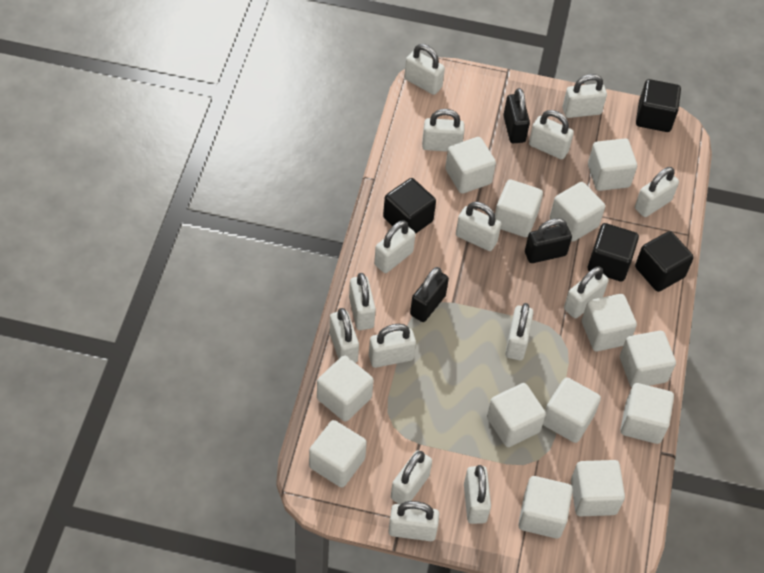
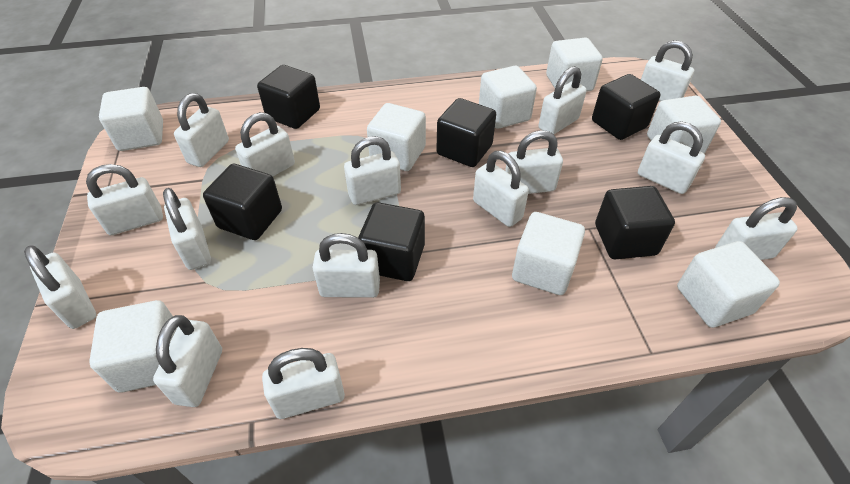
black cube: 4 -> 6
black padlock: 3 -> 0
white cube: 13 -> 8

